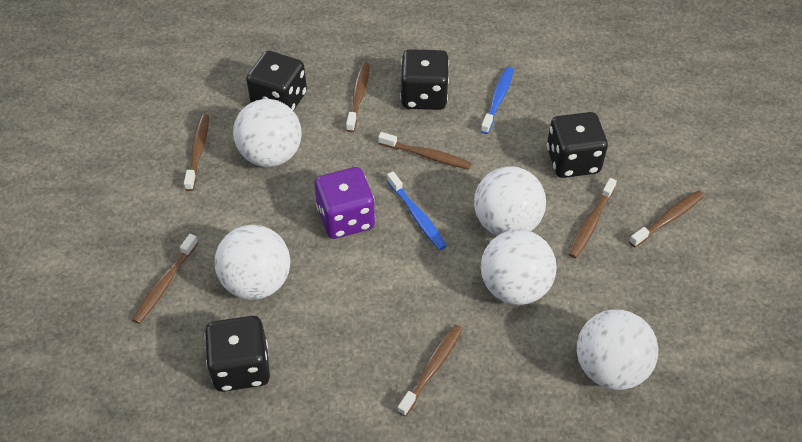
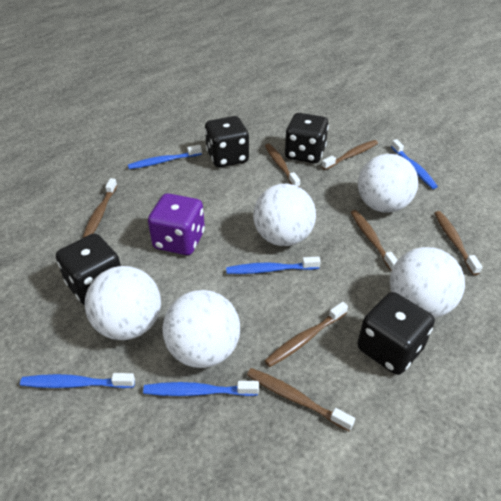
blue toothbrush: 2 -> 5

